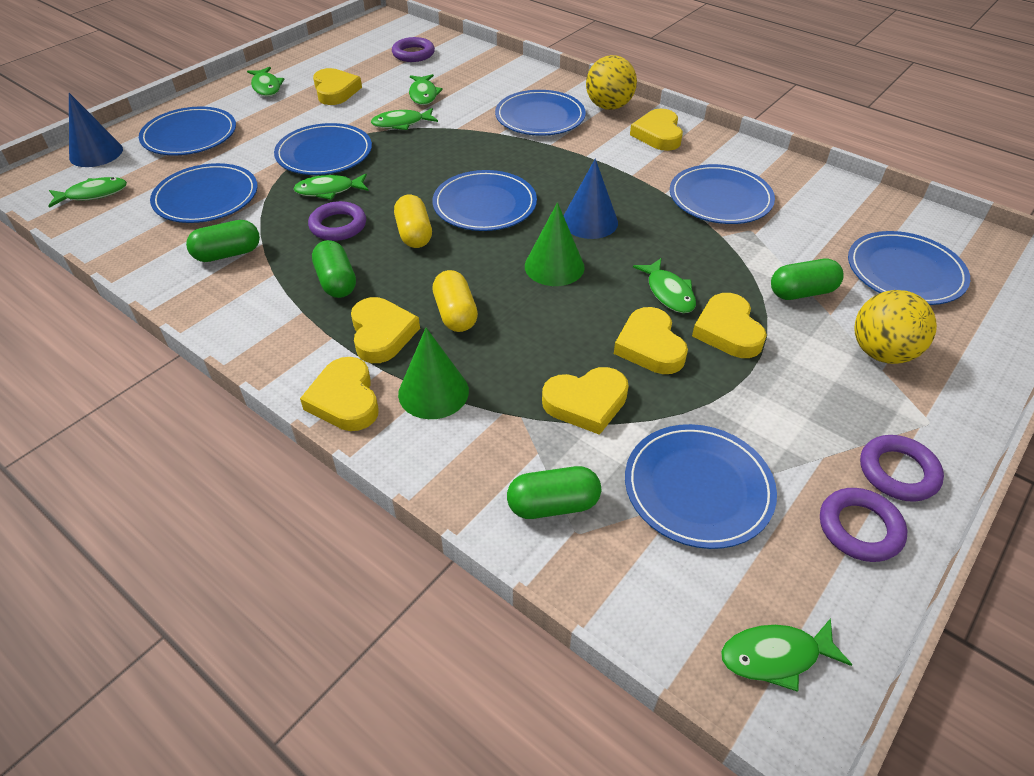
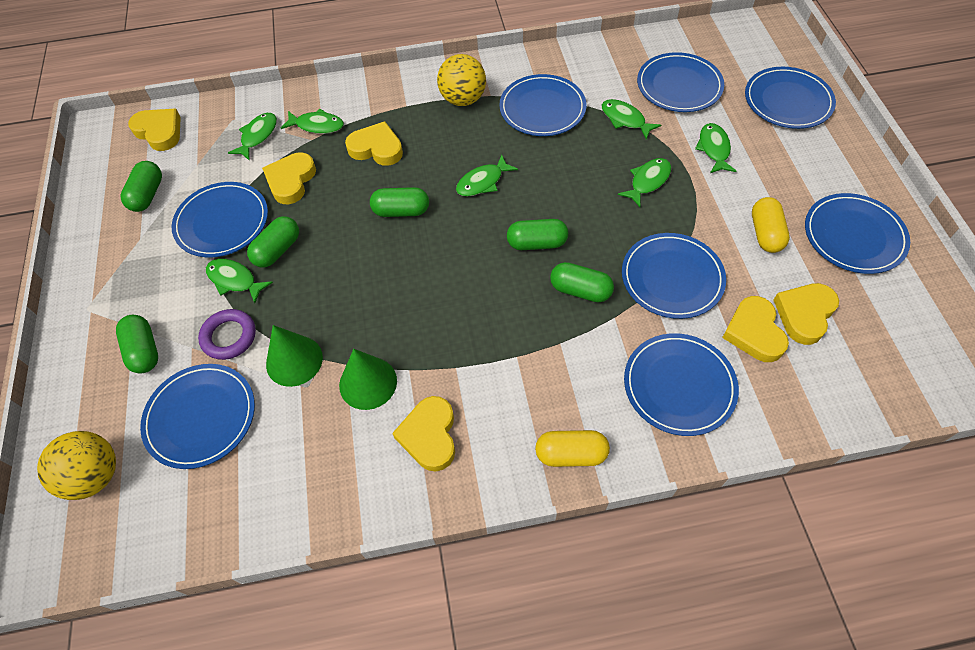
blue cone: 2 -> 0
green capsule: 4 -> 6
purple ring: 4 -> 1
yellow heart: 7 -> 6

